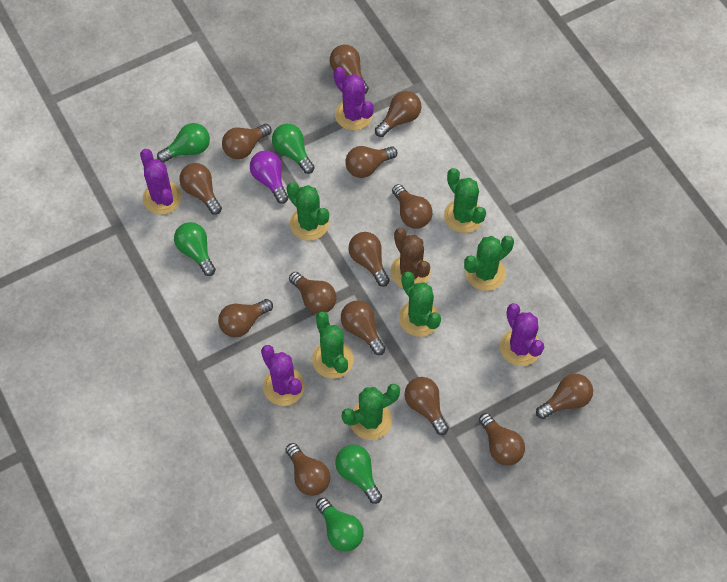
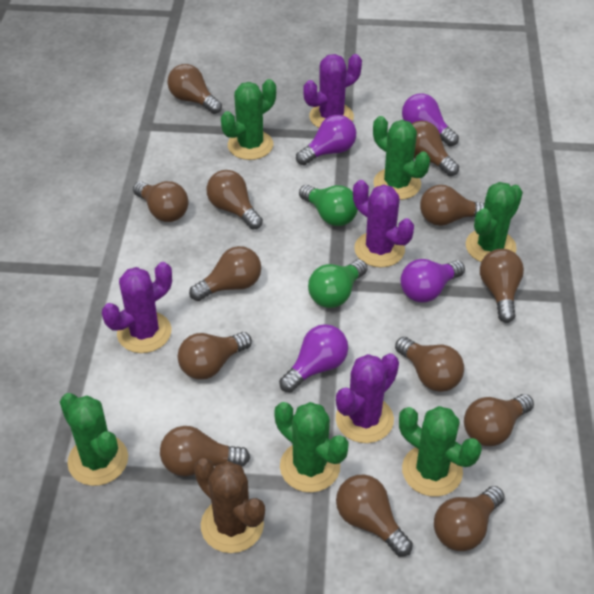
brown light bulb: 14 -> 13
green light bulb: 5 -> 2
purple light bulb: 1 -> 4

